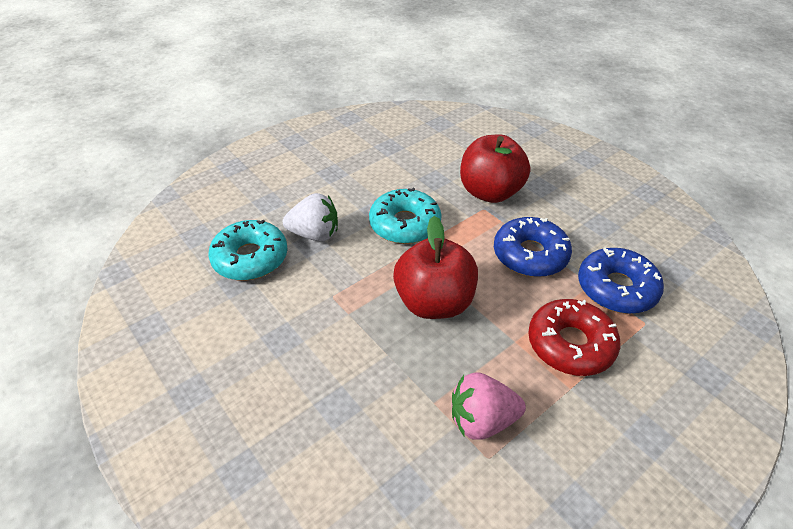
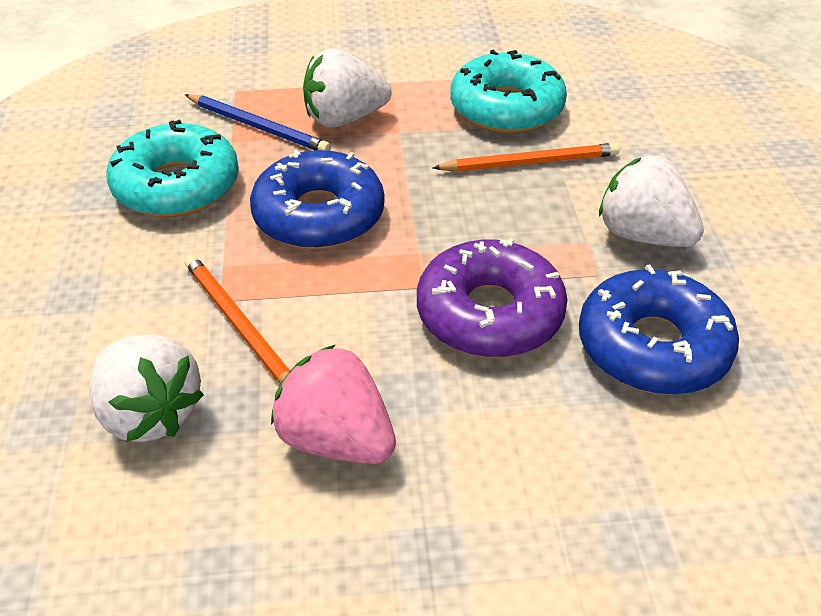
blue pencil: 0 -> 1
orange pencil: 0 -> 2
purple donut: 0 -> 1
red apple: 2 -> 0
red donut: 1 -> 0
white strawberry: 1 -> 3

